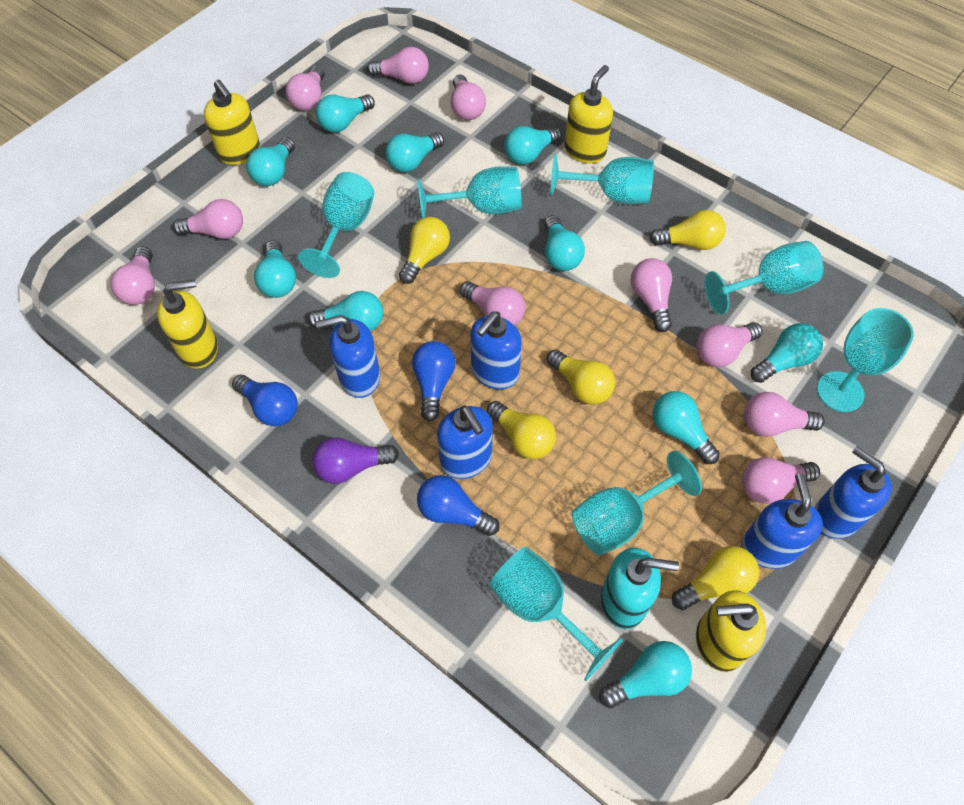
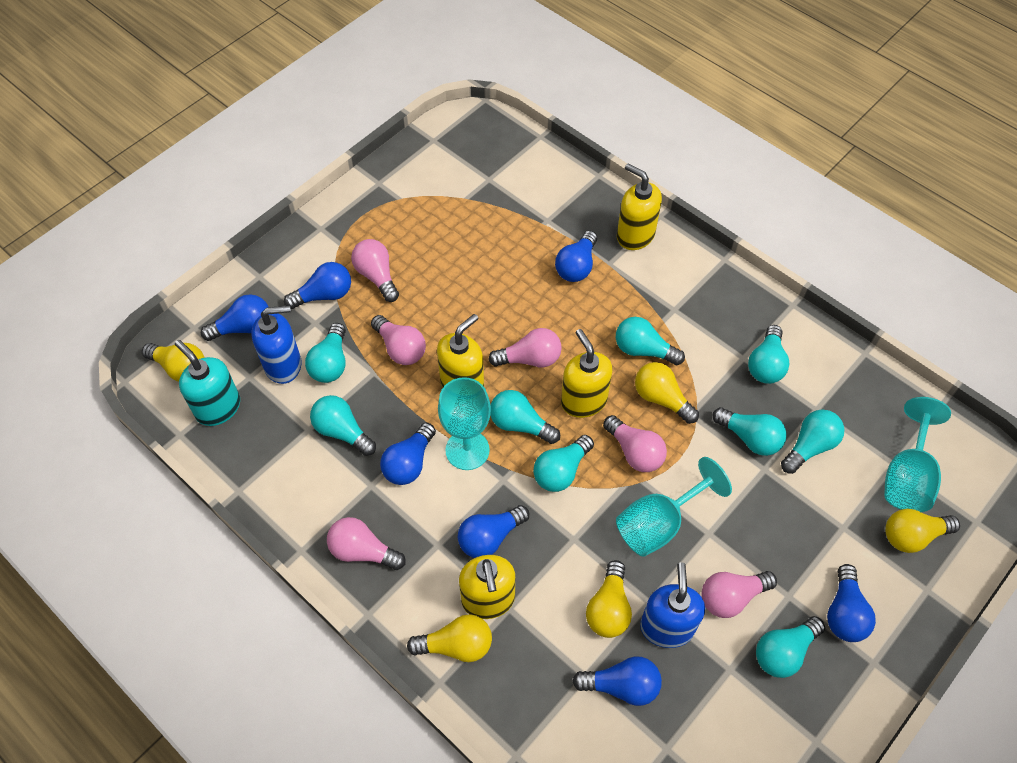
blue light bulb: 3 -> 7
blue soap dispenser: 5 -> 2
pink light bulb: 10 -> 6
purple light bulb: 1 -> 0
turquoise goblet: 7 -> 3
turquoise light bulb: 10 -> 9

